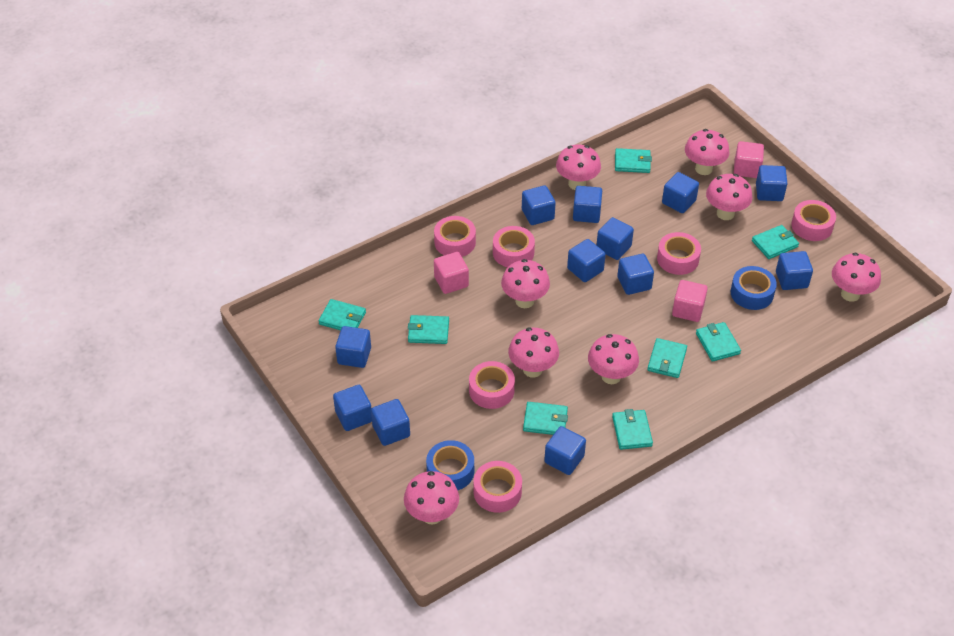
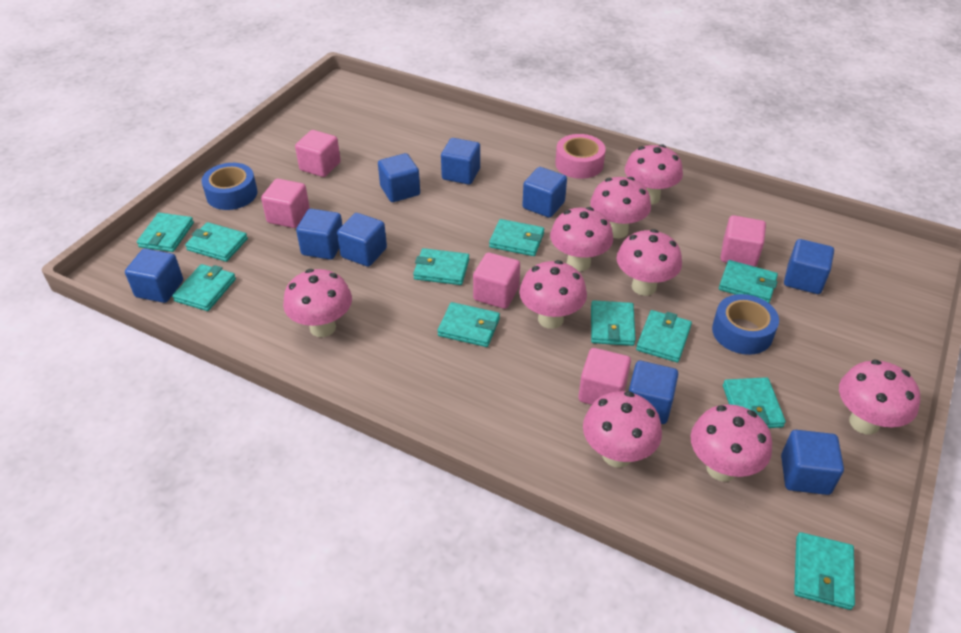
blue cube: 12 -> 9
pink cube: 3 -> 5
pink mushroom: 8 -> 9
pink tape: 6 -> 1
turquoise wallet: 8 -> 11

